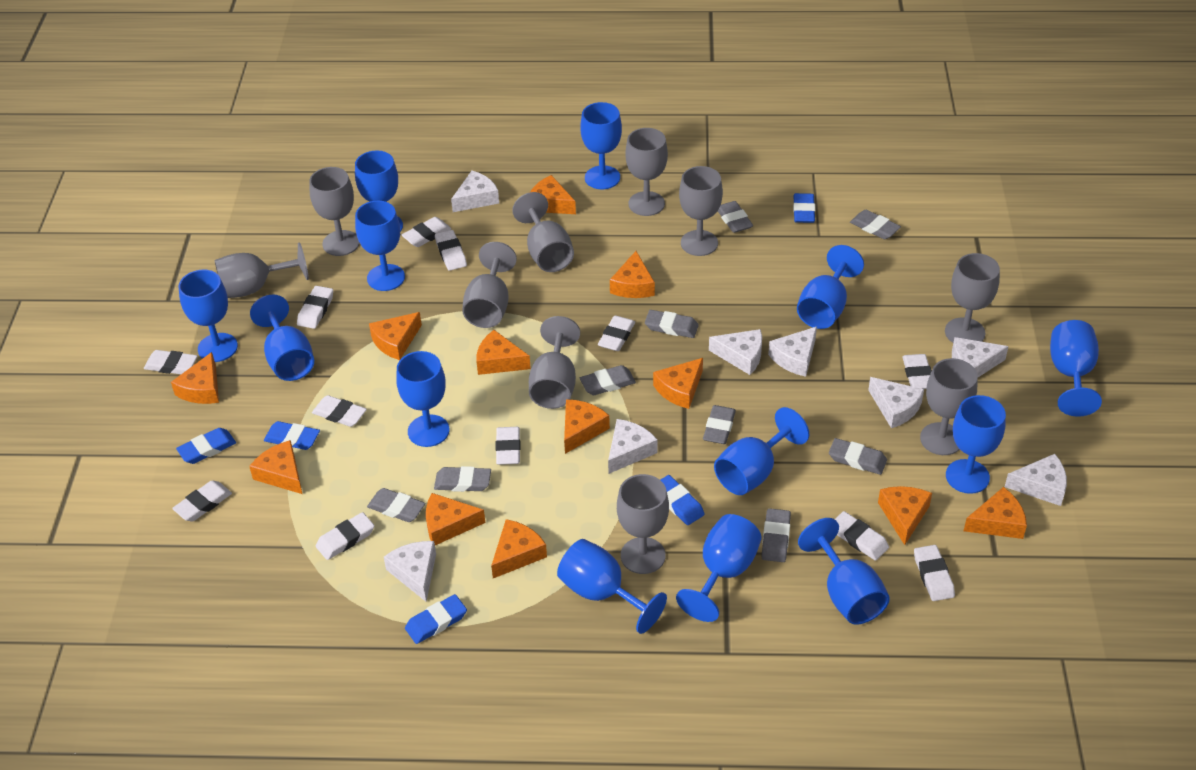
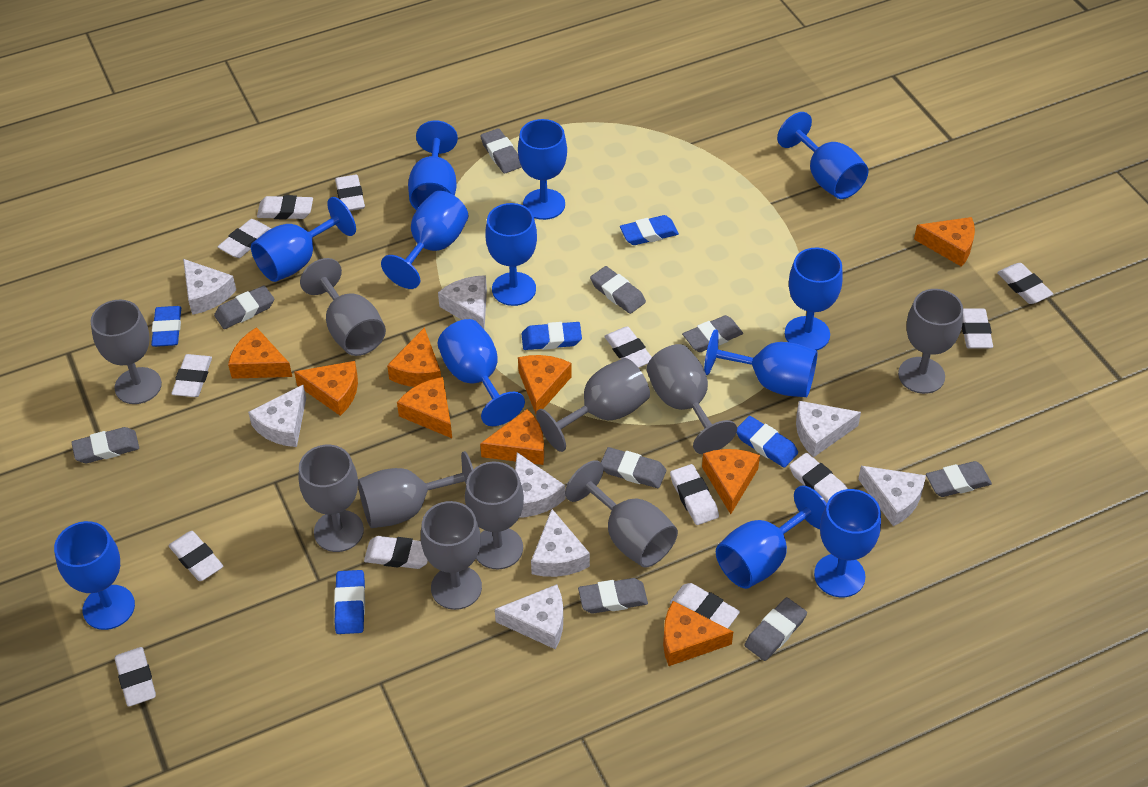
blue goblet: 13 -> 12
orange cheese: 12 -> 9
white eraser: 12 -> 13

